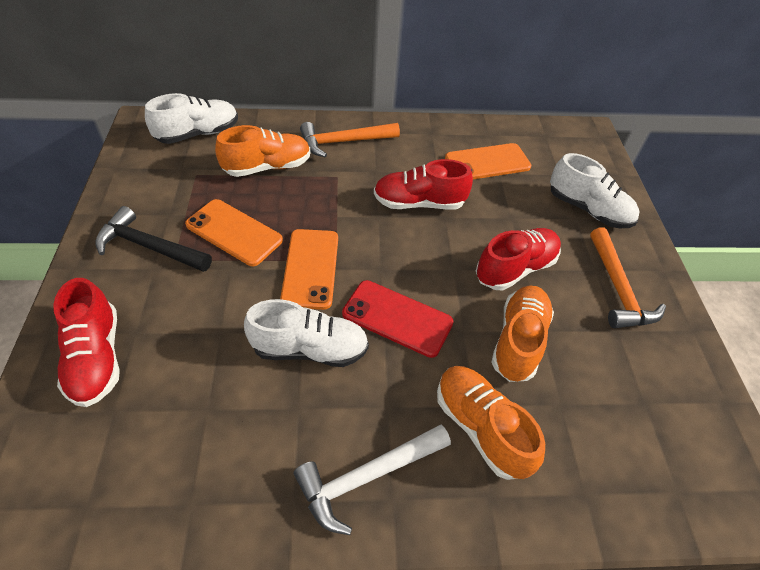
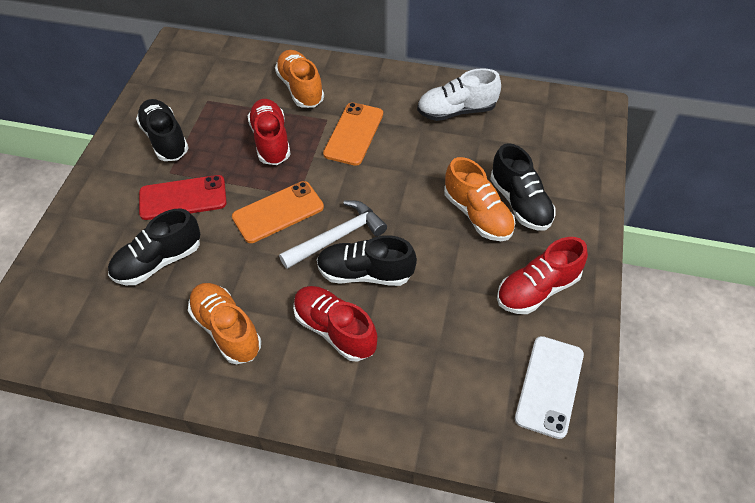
black hammer: 1 -> 0
black shoe: 0 -> 4
orange hammer: 2 -> 0
orange phone: 3 -> 2
white phone: 0 -> 1
white shoe: 3 -> 1

